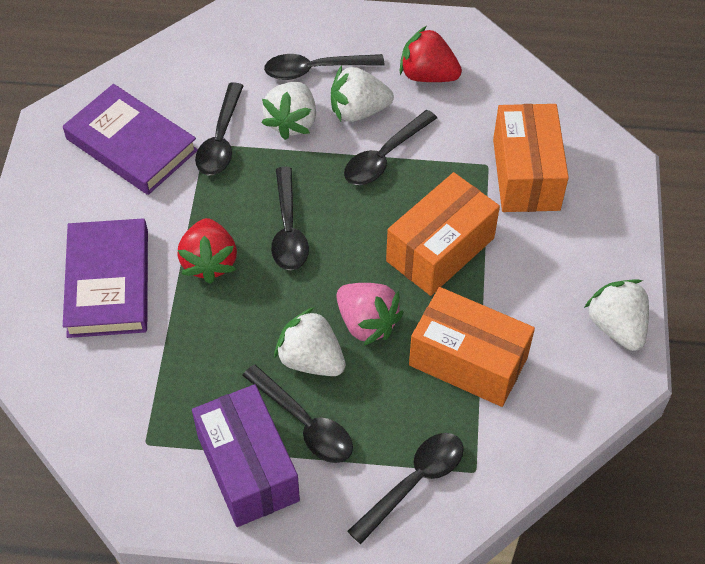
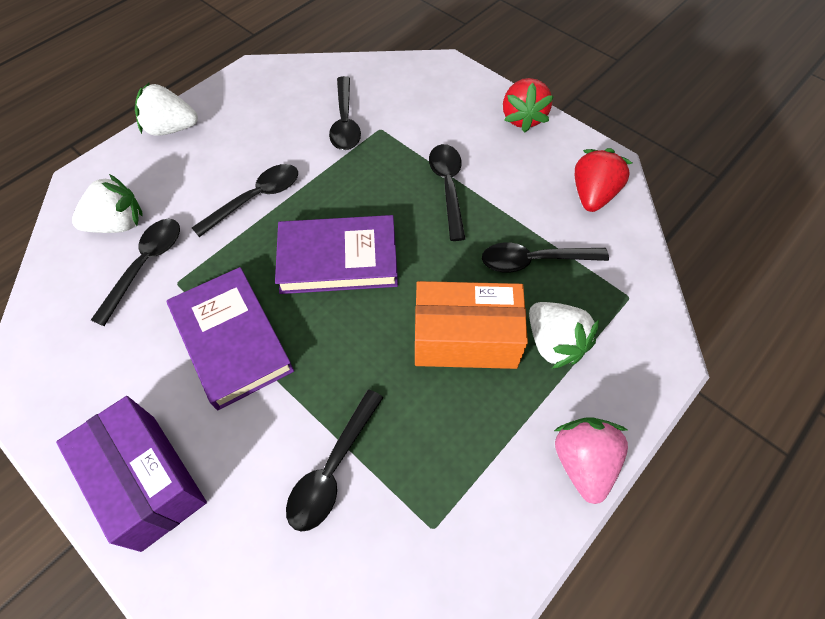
orange box: 3 -> 1
white strawberry: 4 -> 3

